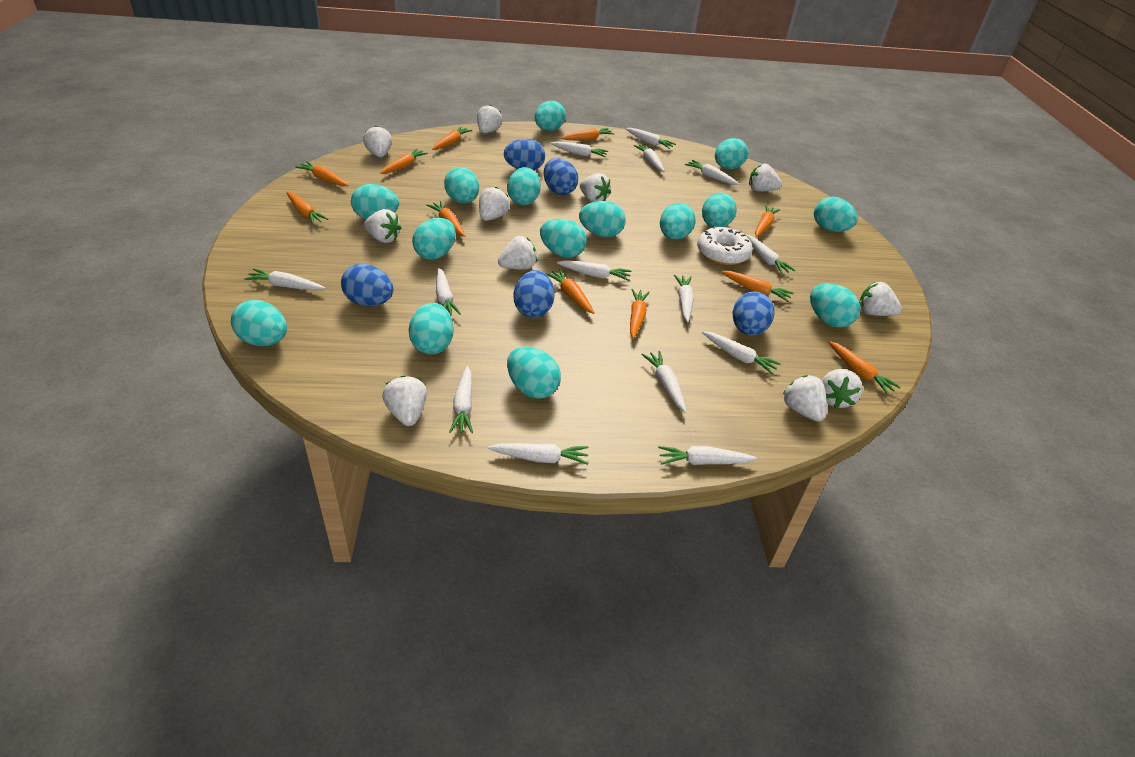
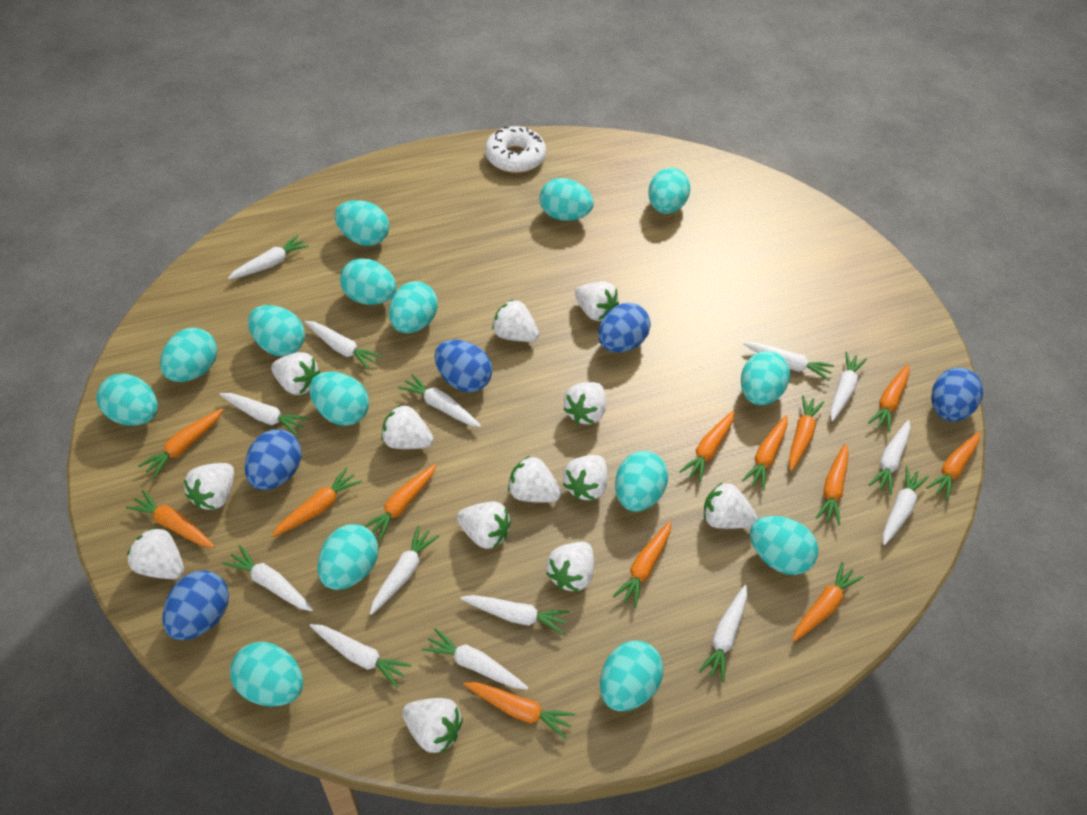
orange carrot: 11 -> 13
white strawberry: 11 -> 13

